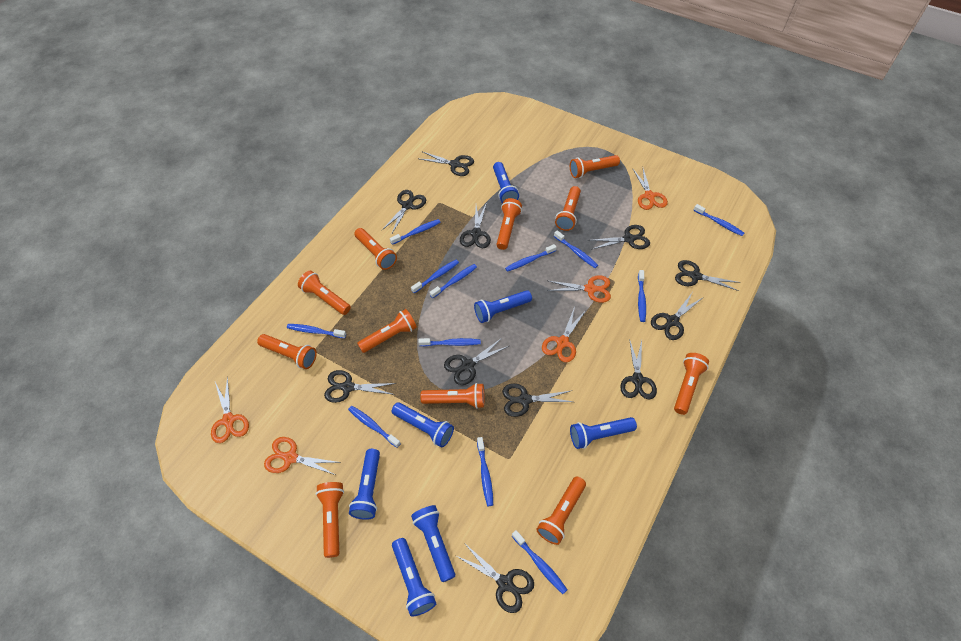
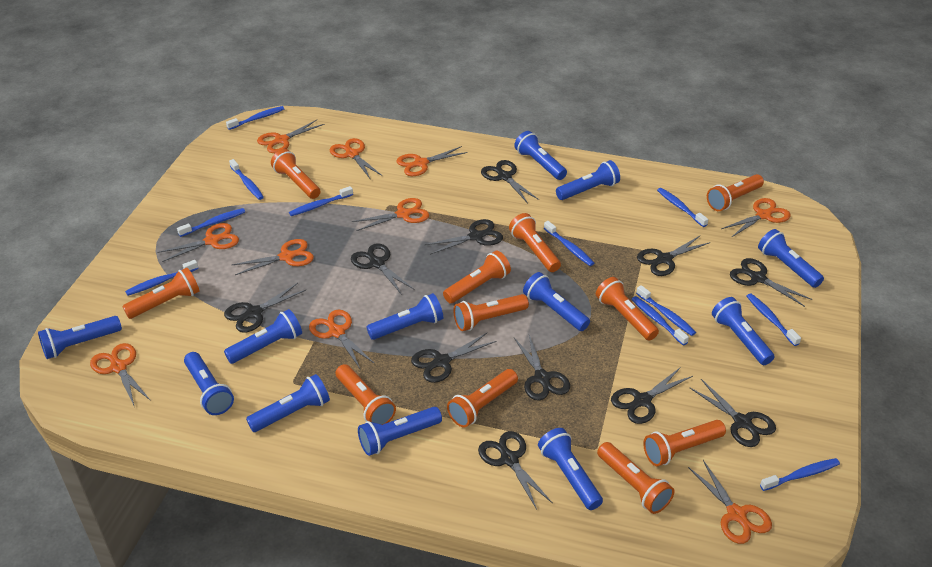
blue flashlight: 7 -> 12
blue toothbrush: 12 -> 11
orange scissors: 5 -> 10

